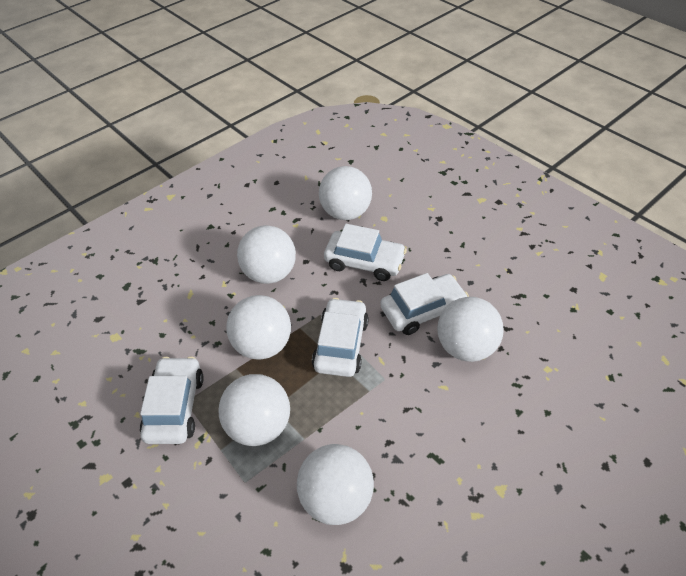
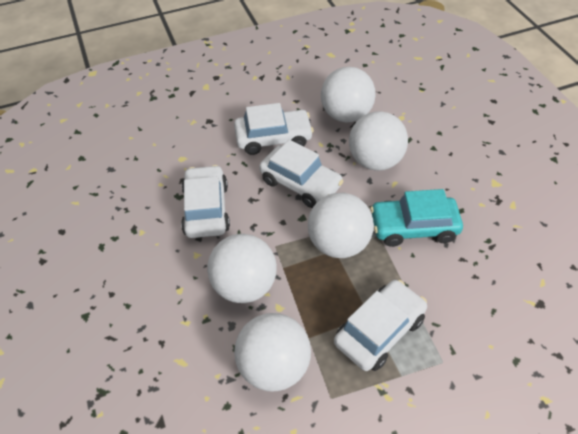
turquoise car: 0 -> 1
white ball: 6 -> 5

